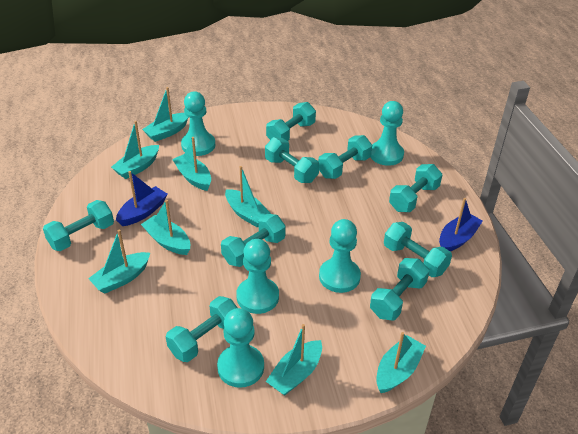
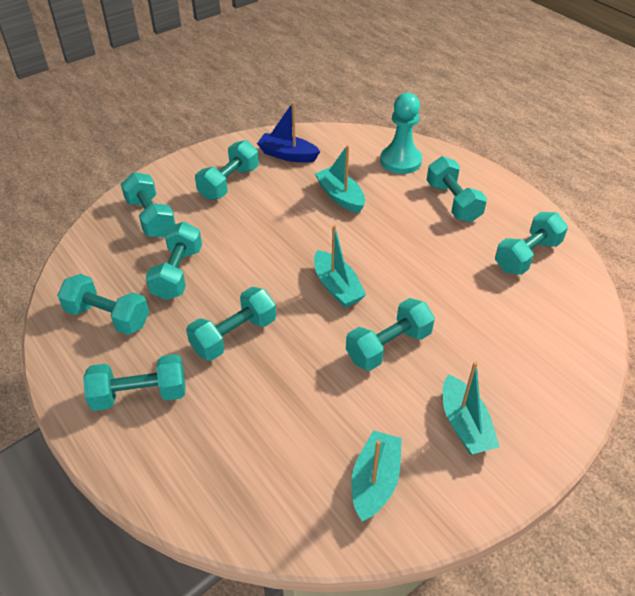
blue boat: 2 -> 1
turquoise boat: 8 -> 4
turquoise pawn: 5 -> 1

